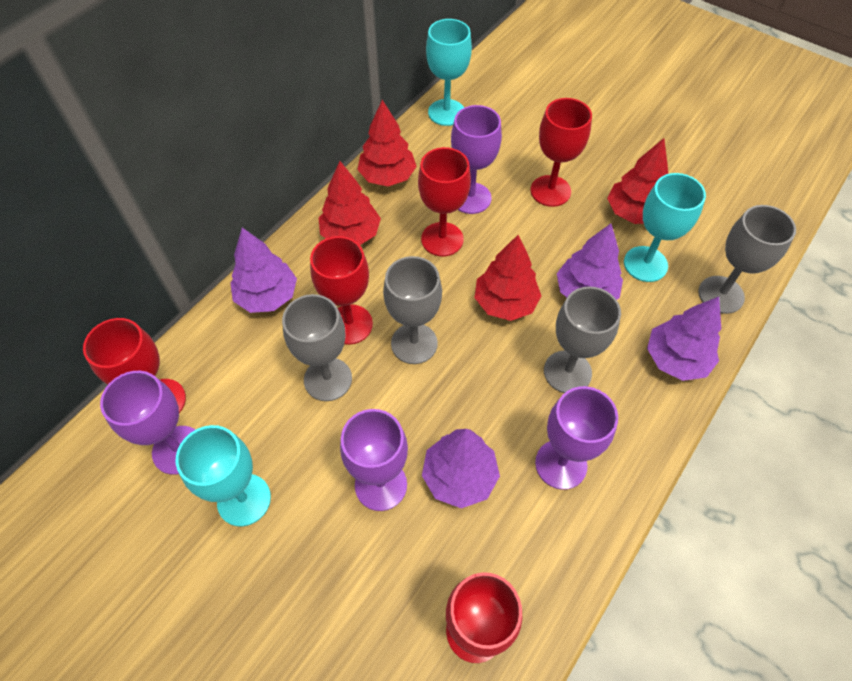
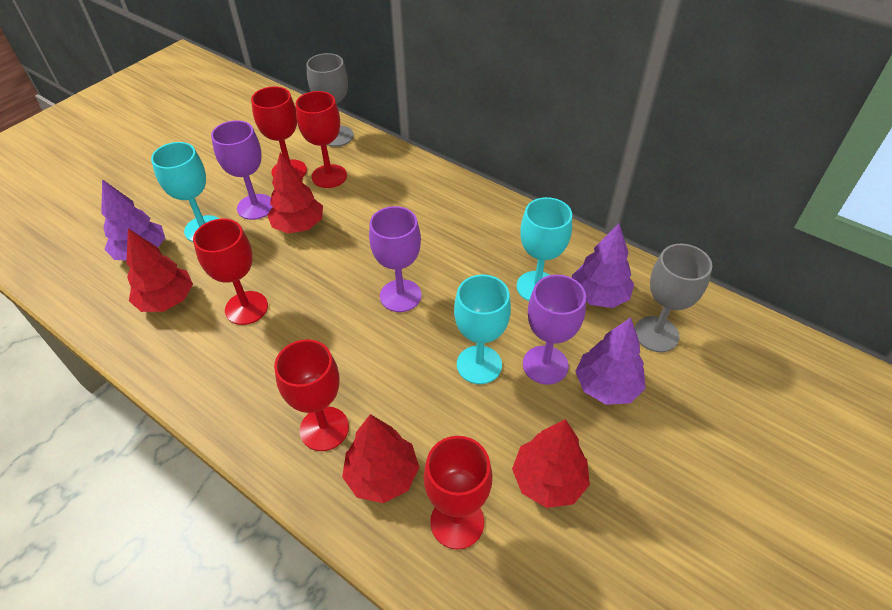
grey goblet: 4 -> 2
purple goblet: 4 -> 3
purple tree: 4 -> 3

